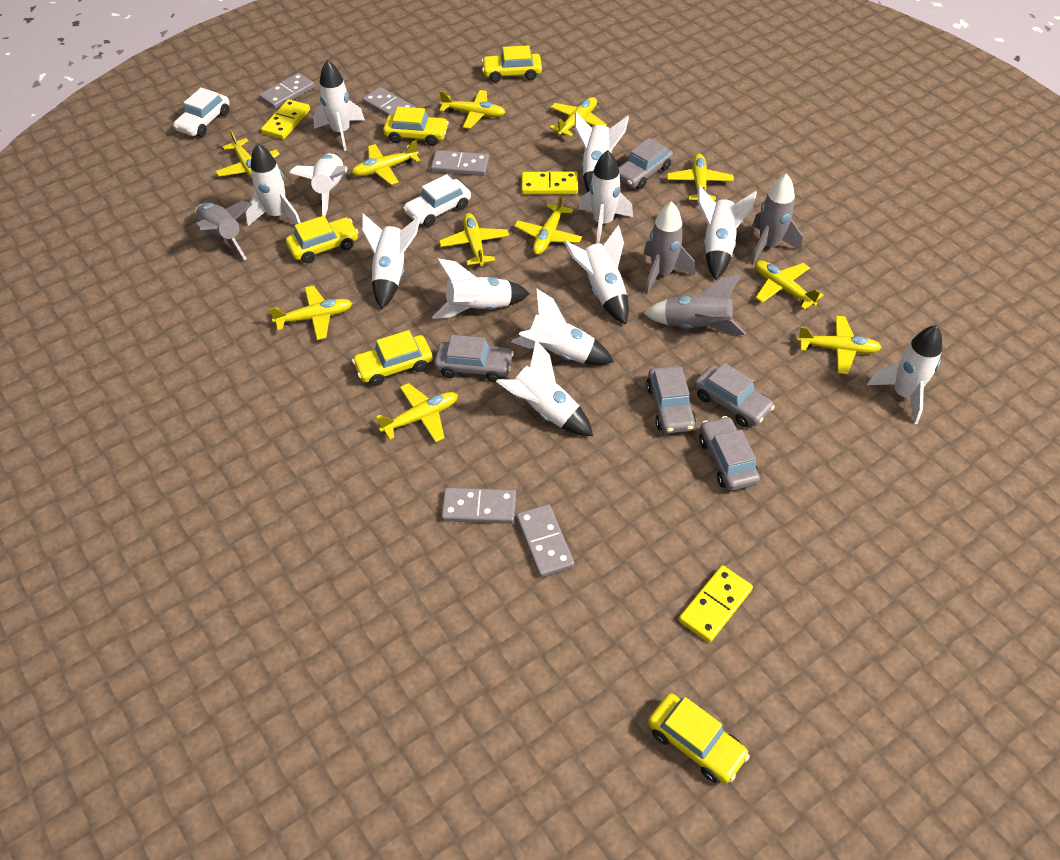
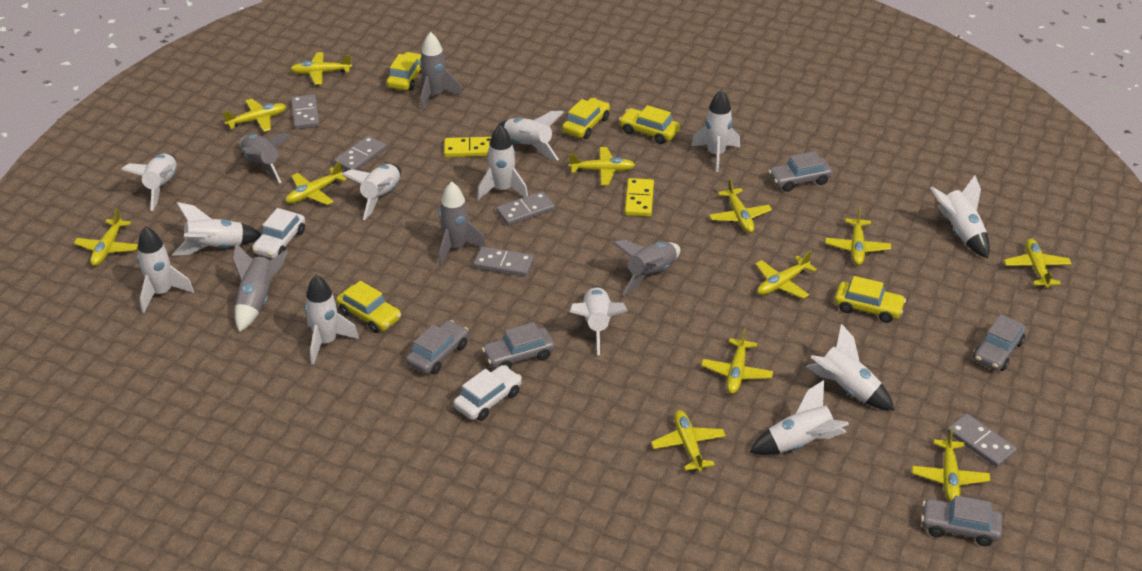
grey rocket: 4 -> 5
yellow domino: 3 -> 2
yellow plane: 11 -> 12

